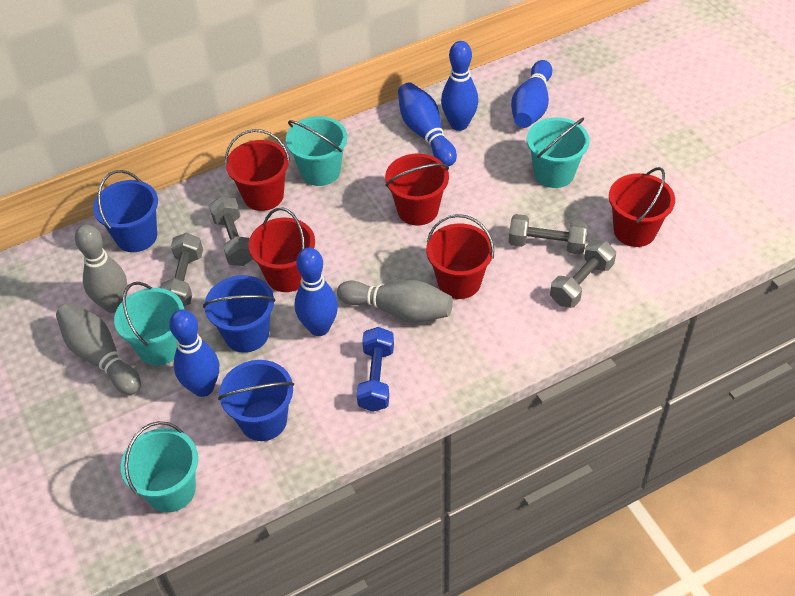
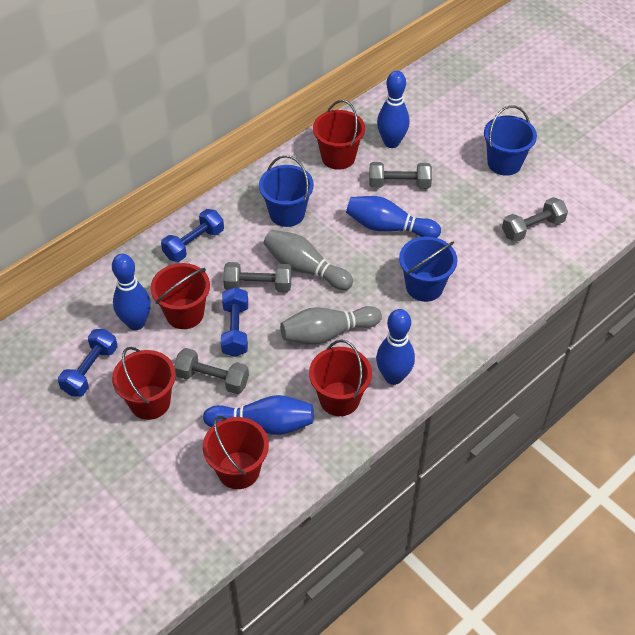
blue dumbbell: 1 -> 3
grey bowling pin: 3 -> 2
turquoise bucket: 4 -> 0

